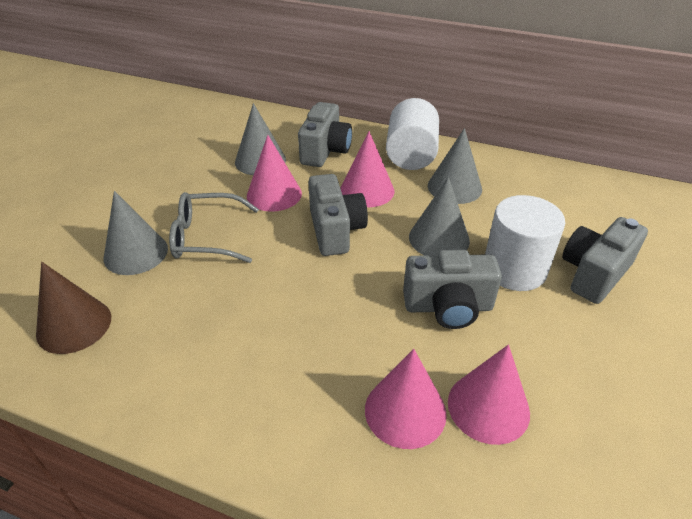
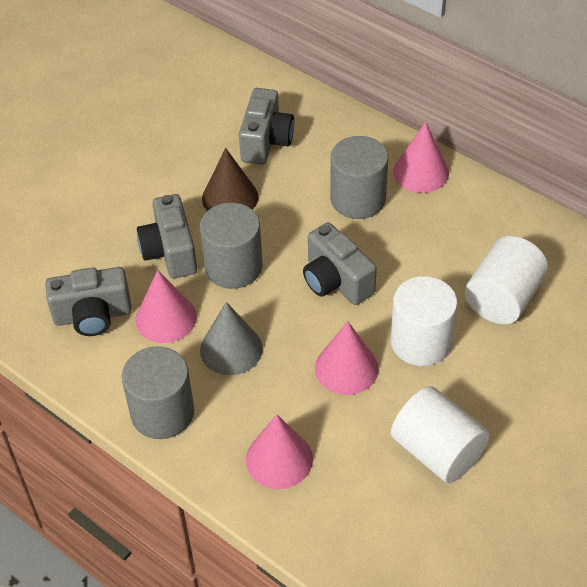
grey cone: 4 -> 1
grey cylinder: 0 -> 3
grey glasses: 1 -> 0
white cylinder: 2 -> 3

